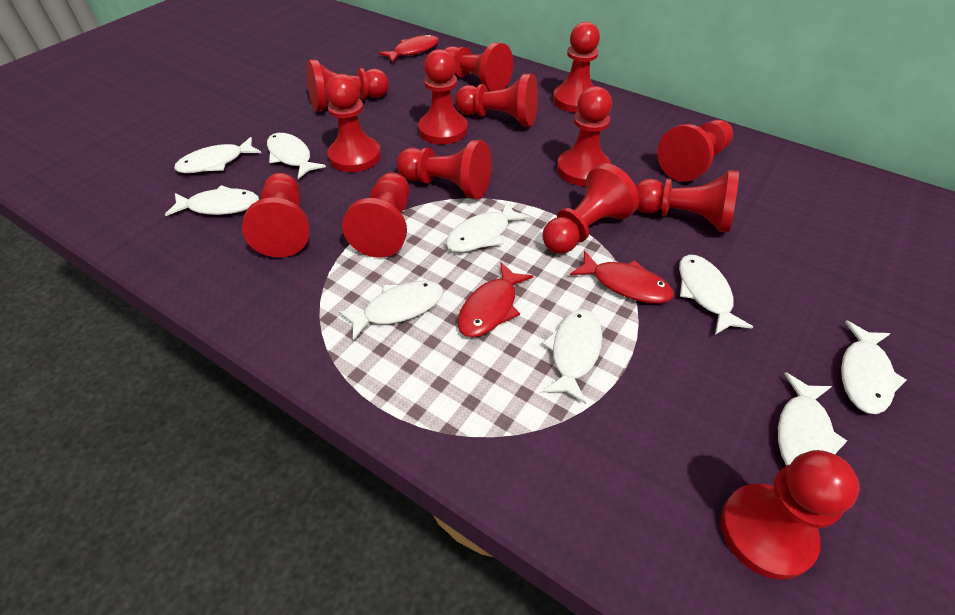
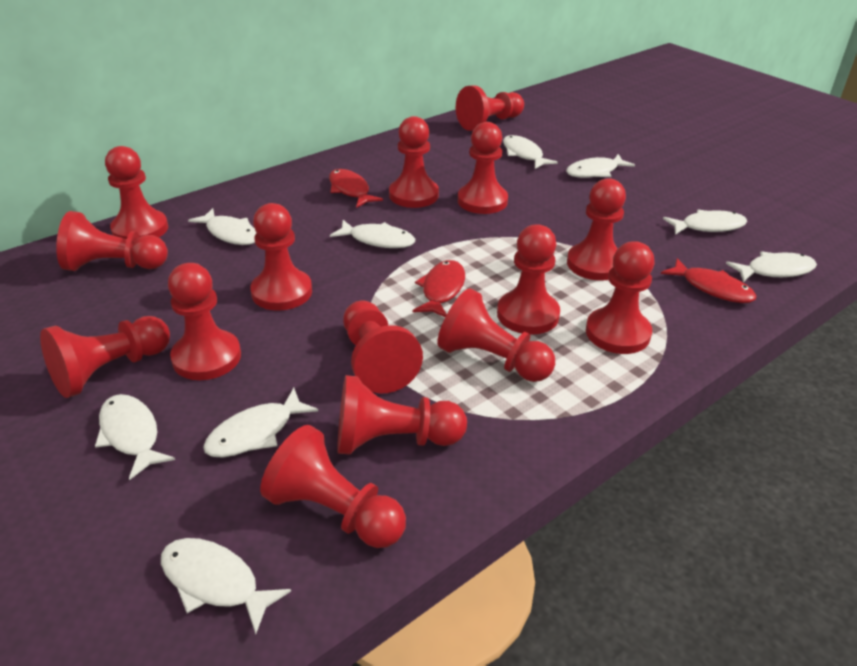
red pawn: 14 -> 15

